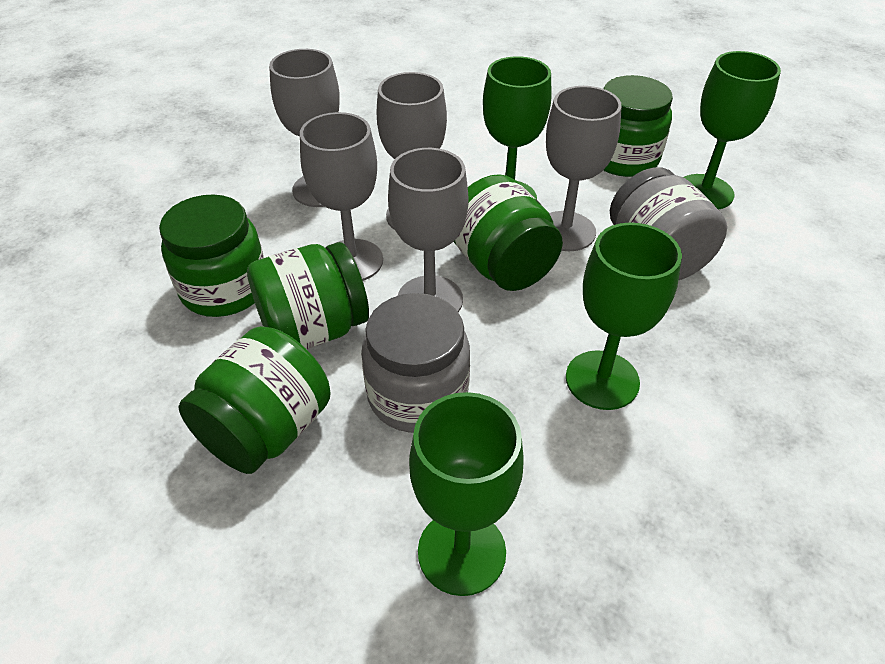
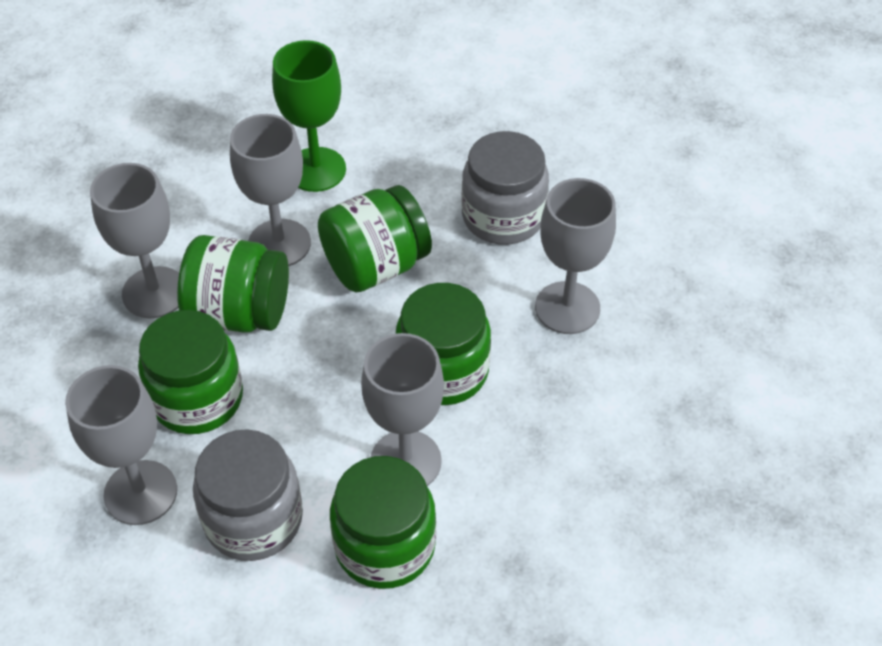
green goblet: 4 -> 1

